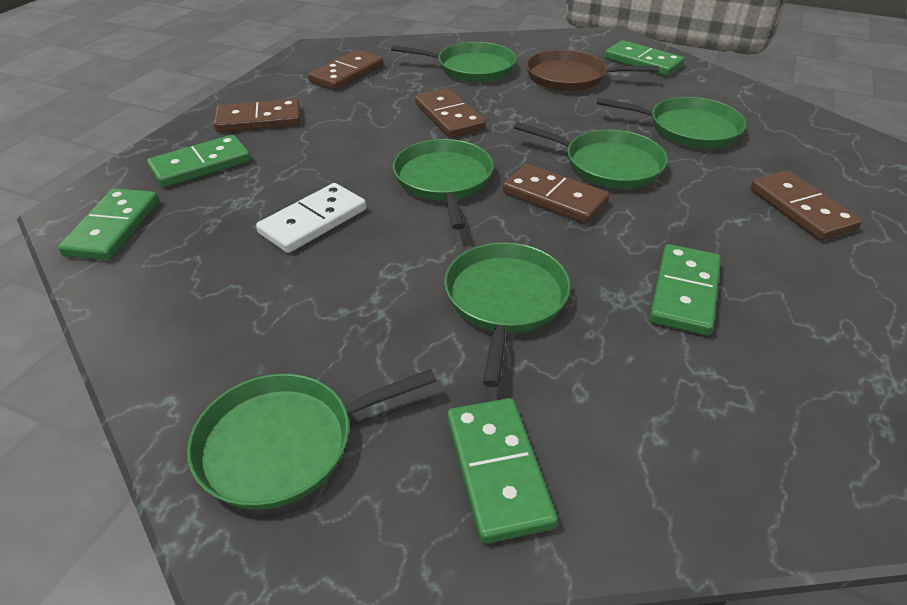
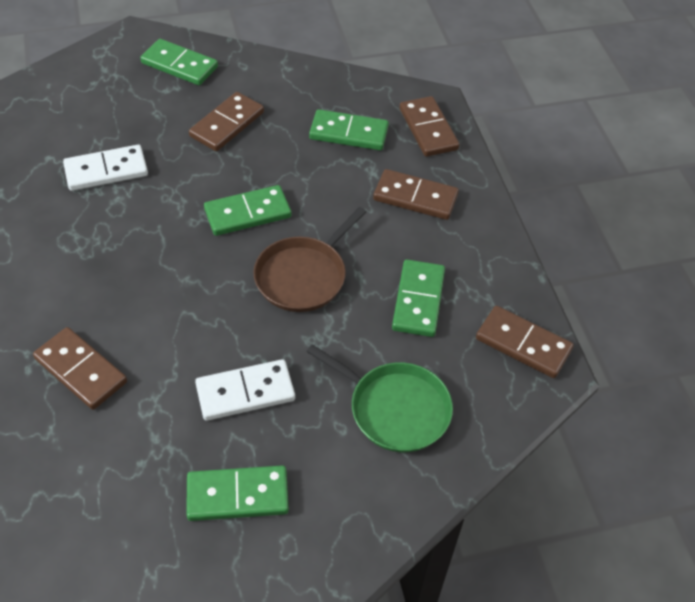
green pan: 6 -> 1
white domino: 1 -> 2

